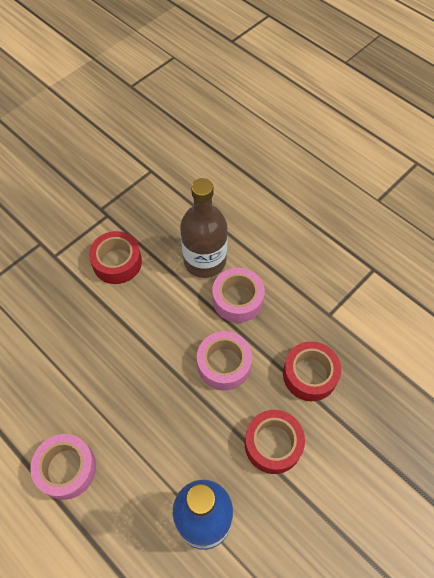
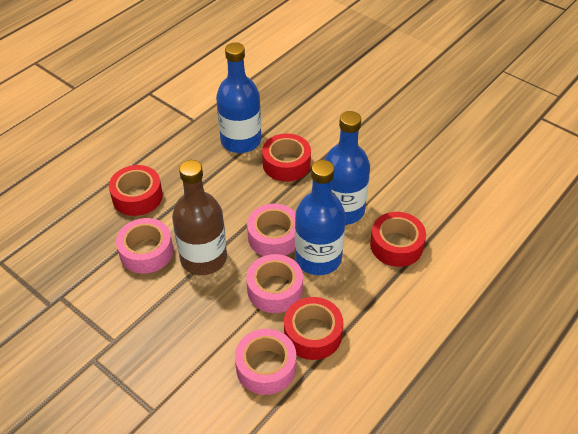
blue bottle: 1 -> 3
pink tape: 3 -> 4
red tape: 3 -> 4

